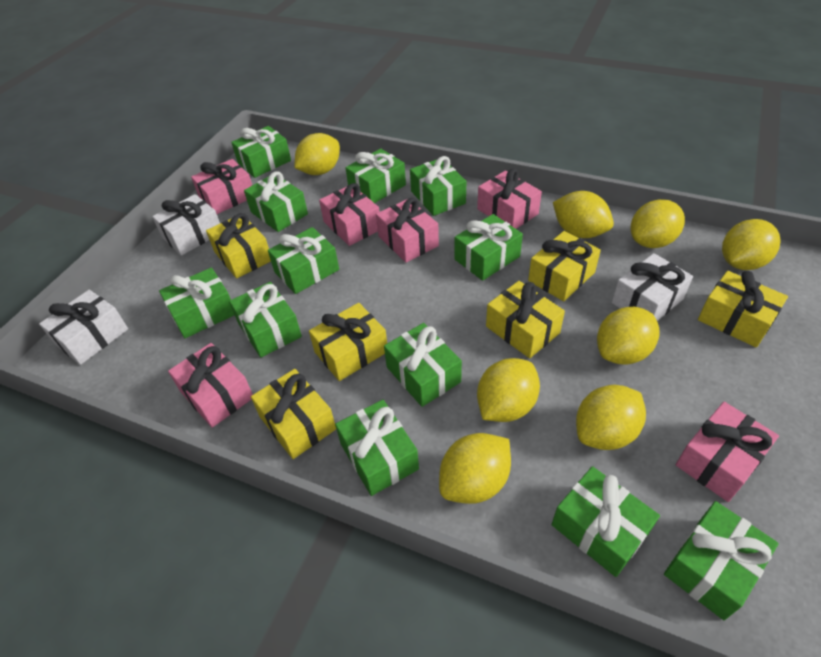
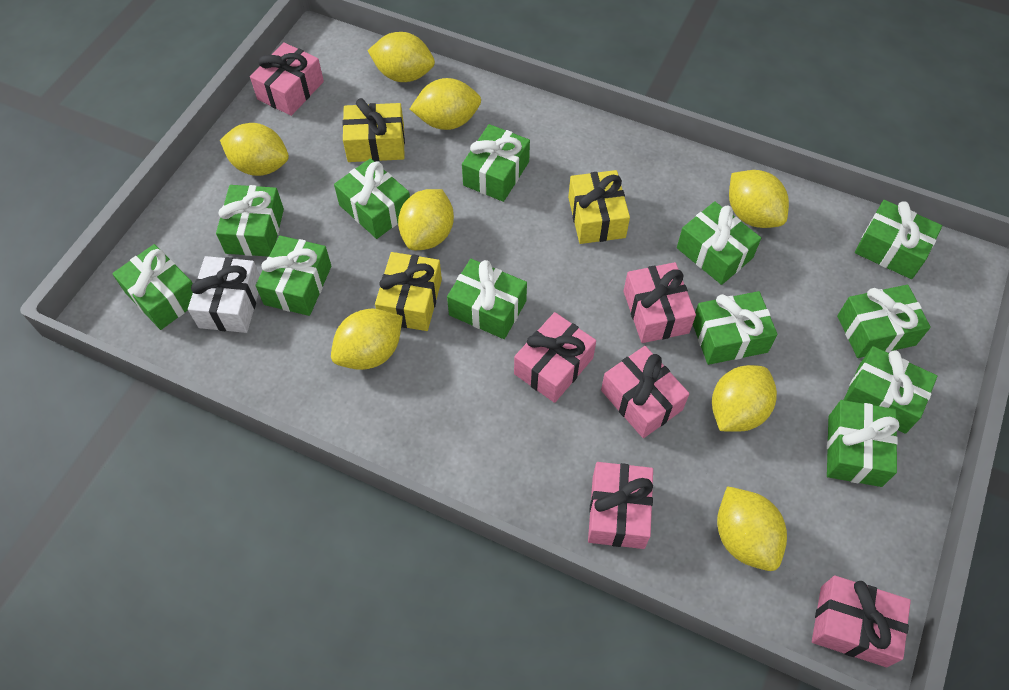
white gift: 3 -> 1
yellow gift: 6 -> 3

